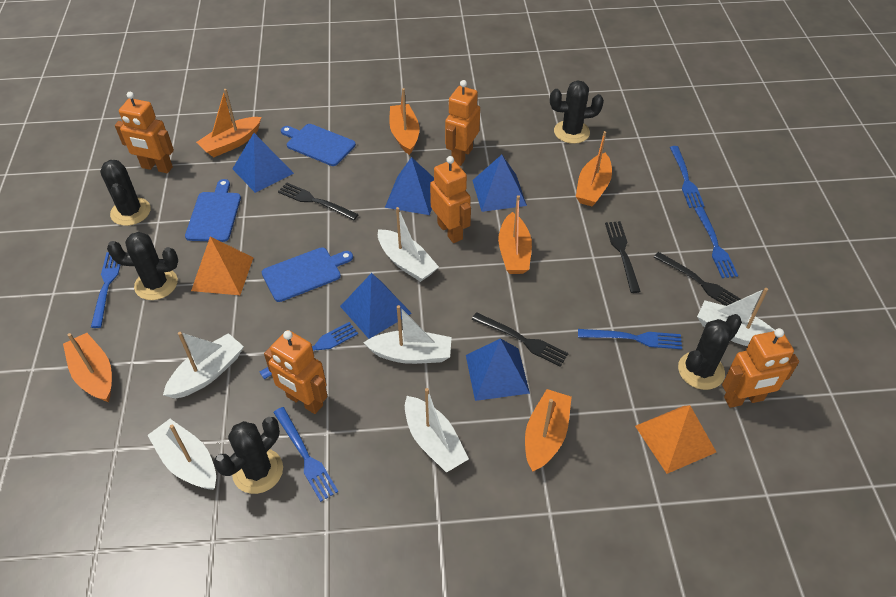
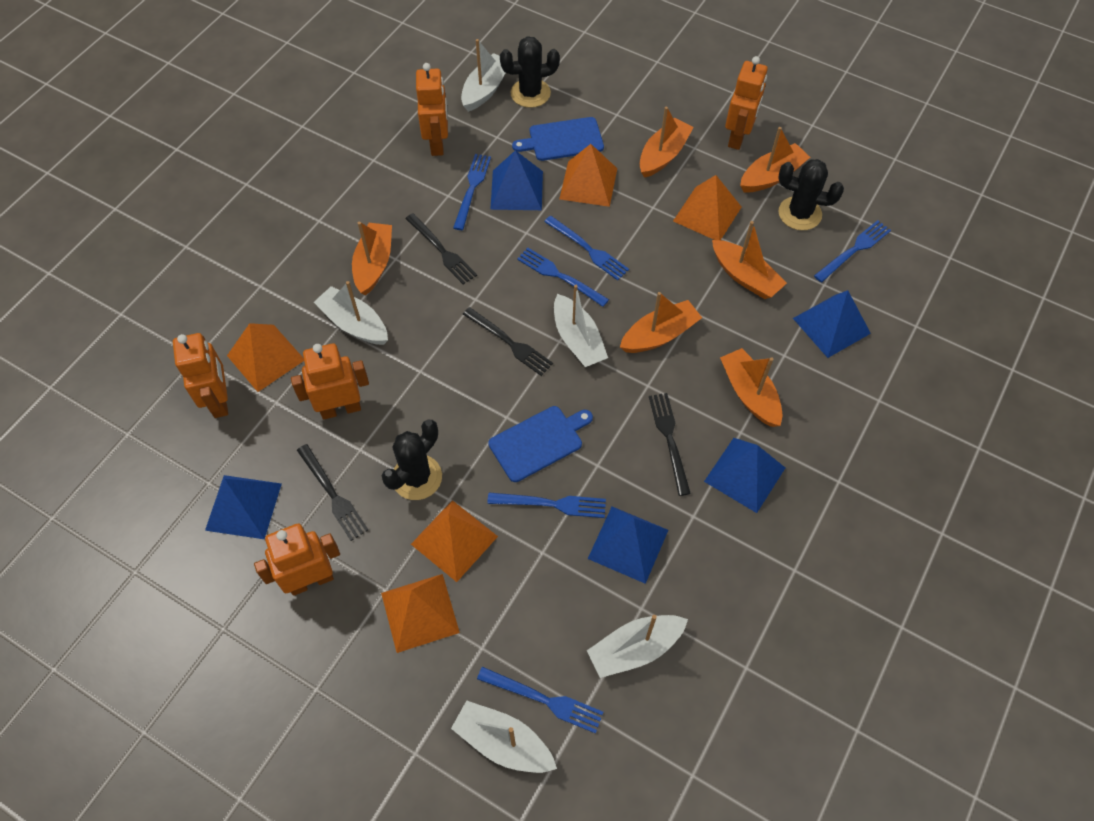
black cactus: 5 -> 3
blue cutting board: 3 -> 2
orange pyramid: 2 -> 5
white boat: 6 -> 5

